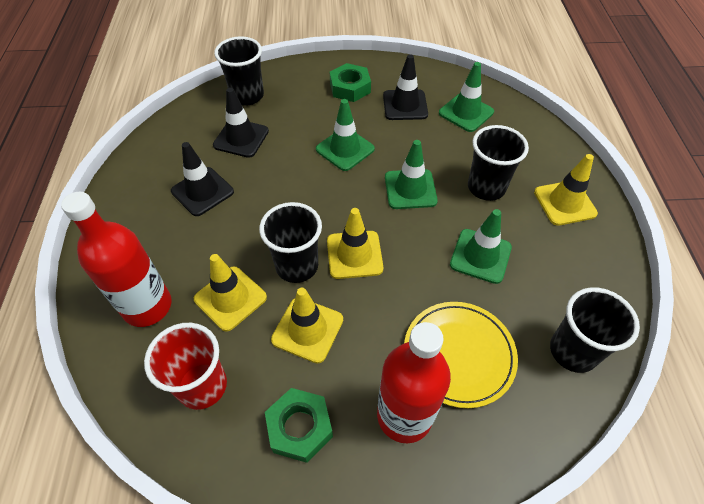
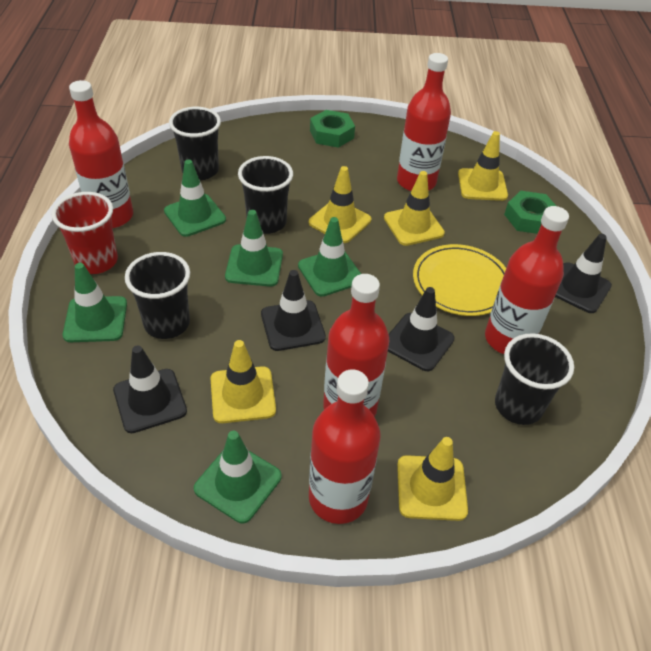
black traffic cone: 3 -> 4
green traffic cone: 4 -> 5
red bottle: 2 -> 5
yellow traffic cone: 4 -> 5

